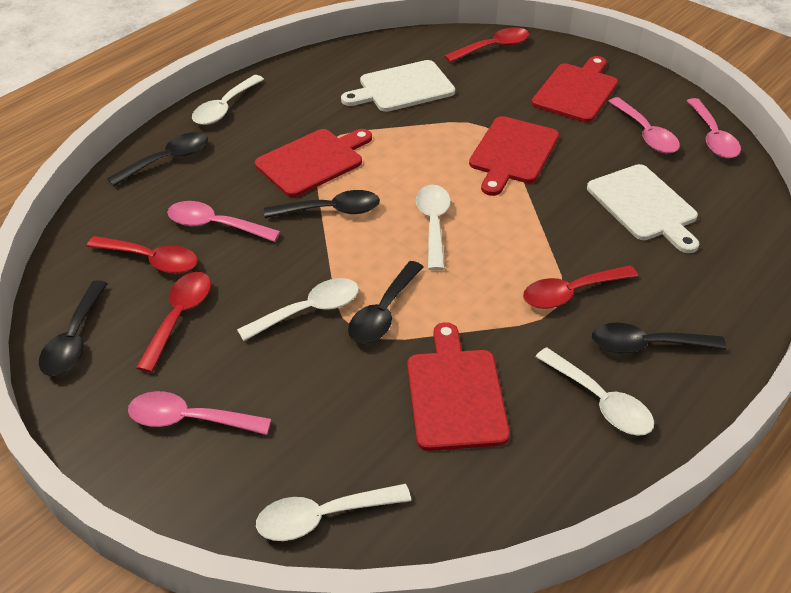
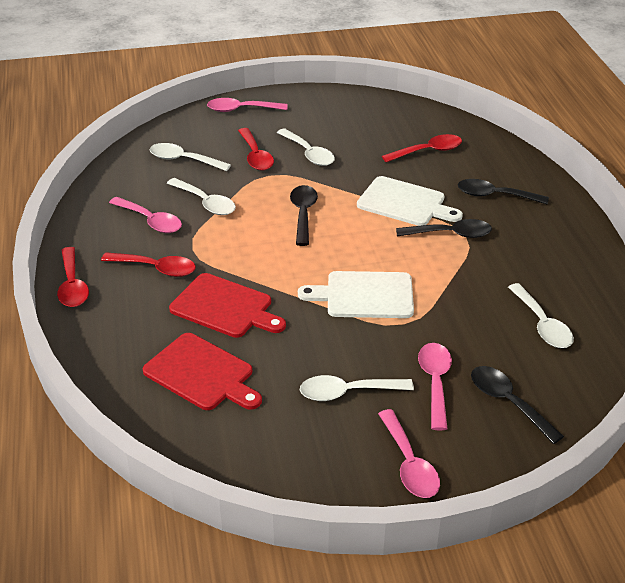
black spoon: 5 -> 4
red cutting board: 4 -> 2

